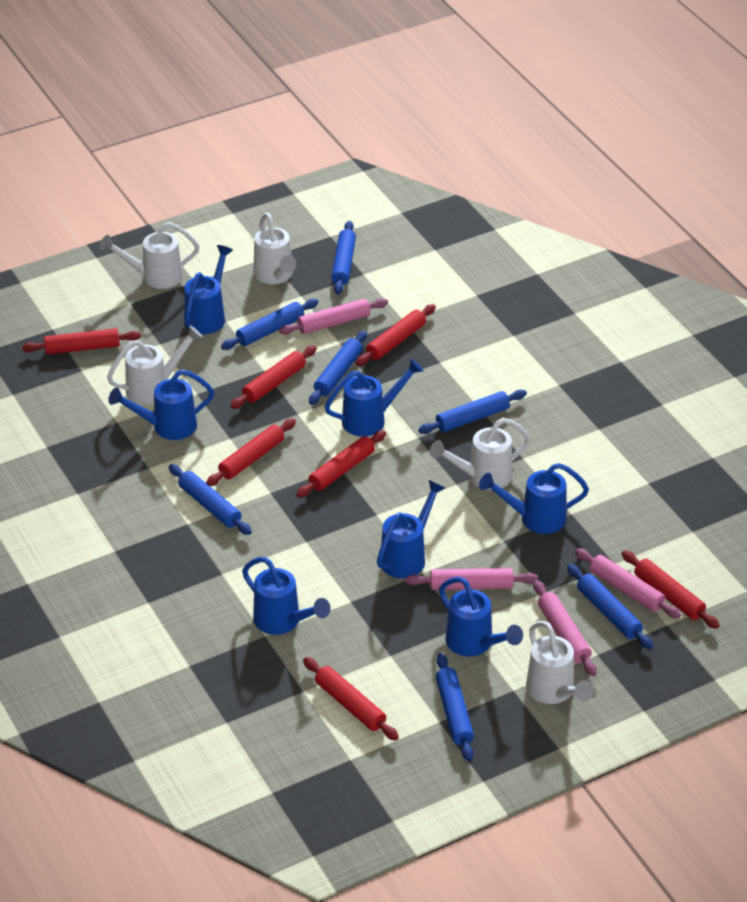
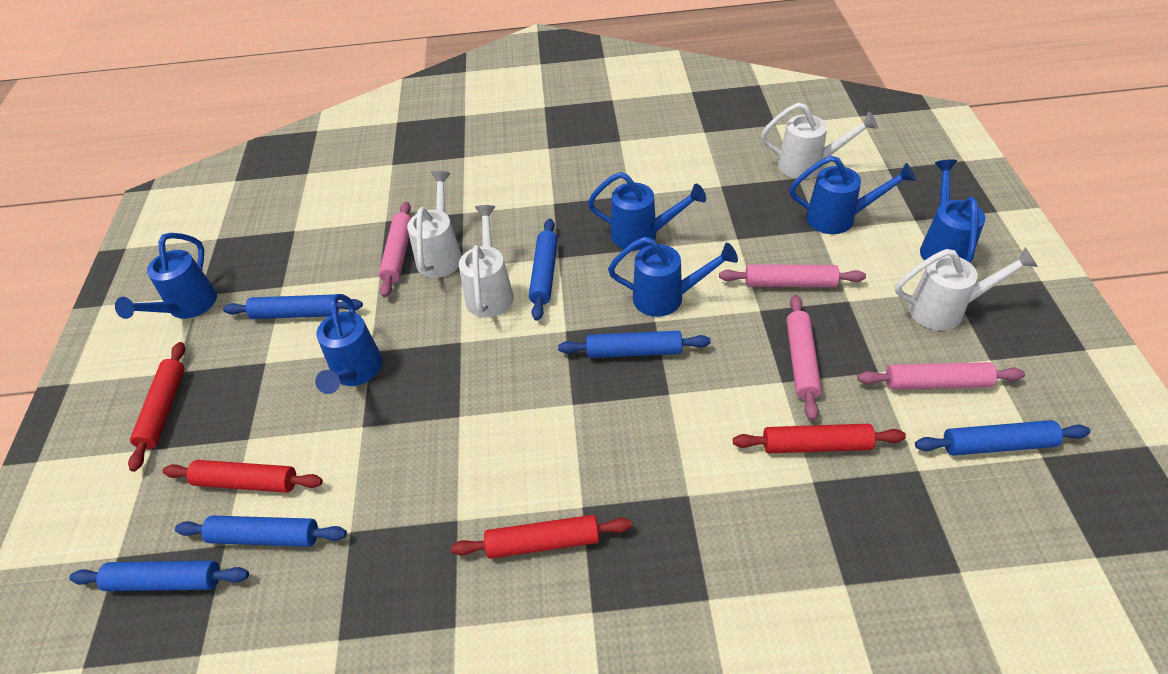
blue rolling pin: 7 -> 6
blue watering can: 7 -> 6
red rolling pin: 7 -> 4
white watering can: 5 -> 4

